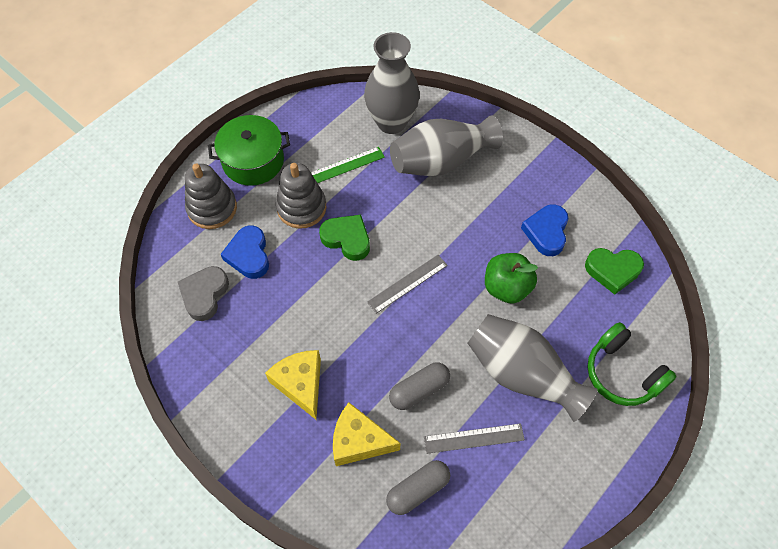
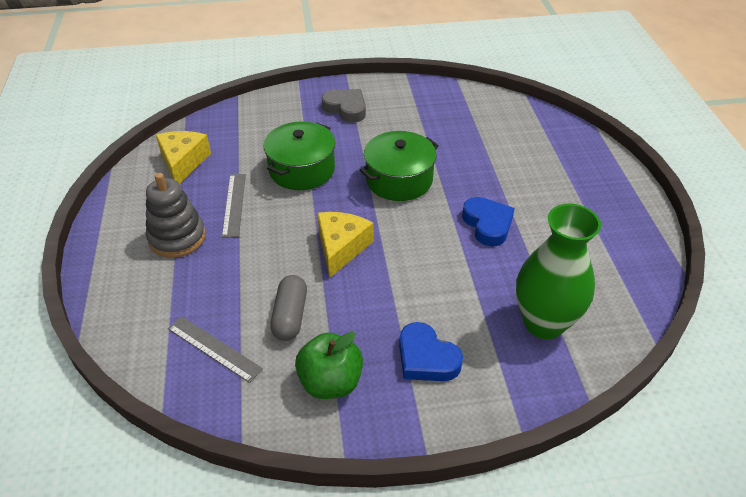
green headphones: 1 -> 0
green heart: 2 -> 0
green pot: 1 -> 2
green ruler: 1 -> 0
green vase: 0 -> 1
grey capsule: 2 -> 1
grey stacking toy: 2 -> 1
grey vase: 3 -> 0

